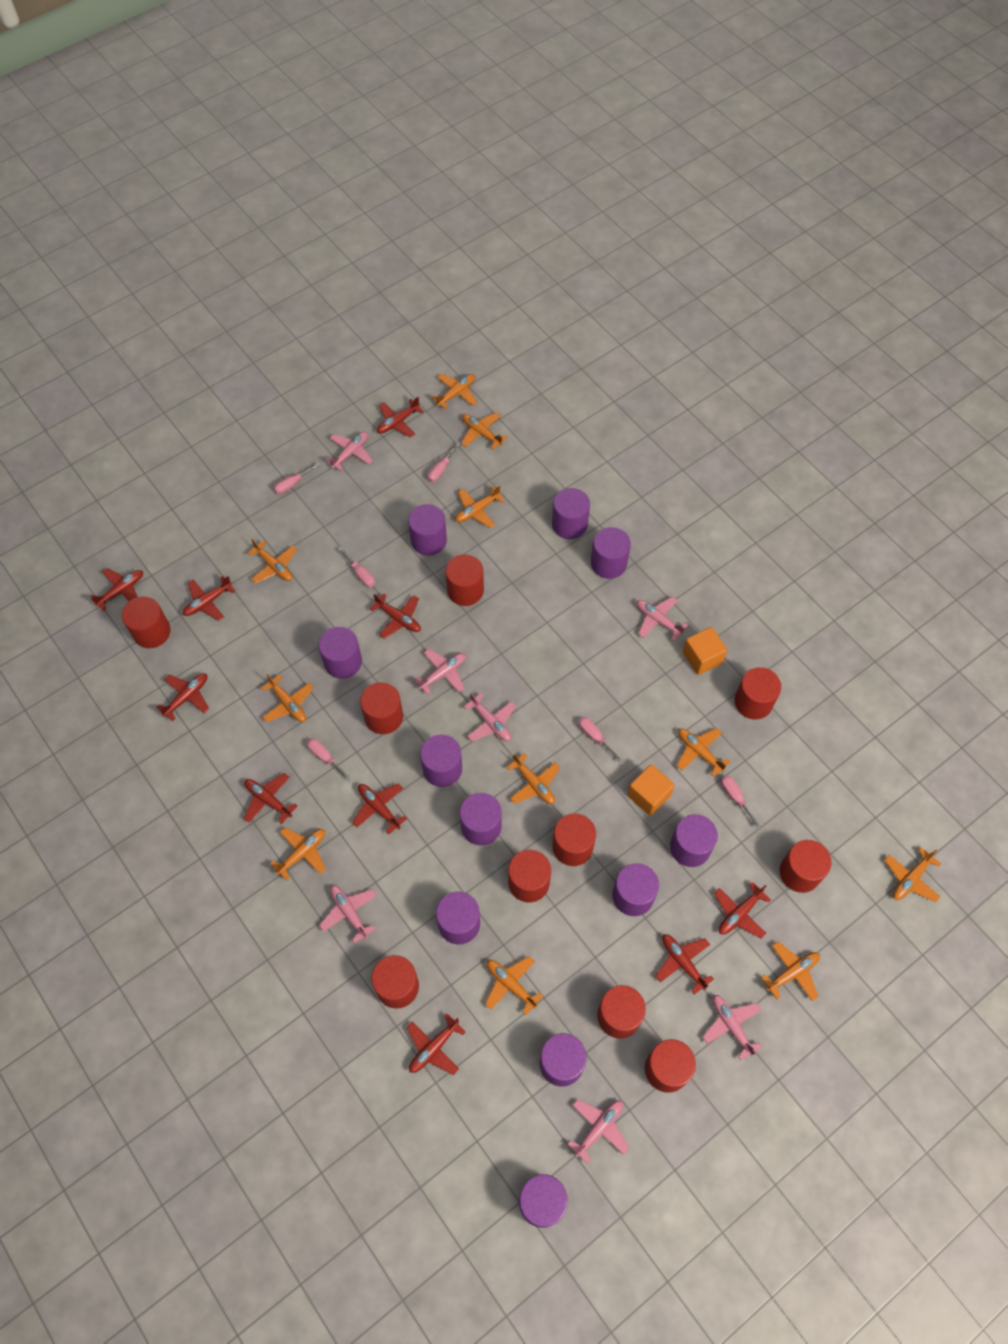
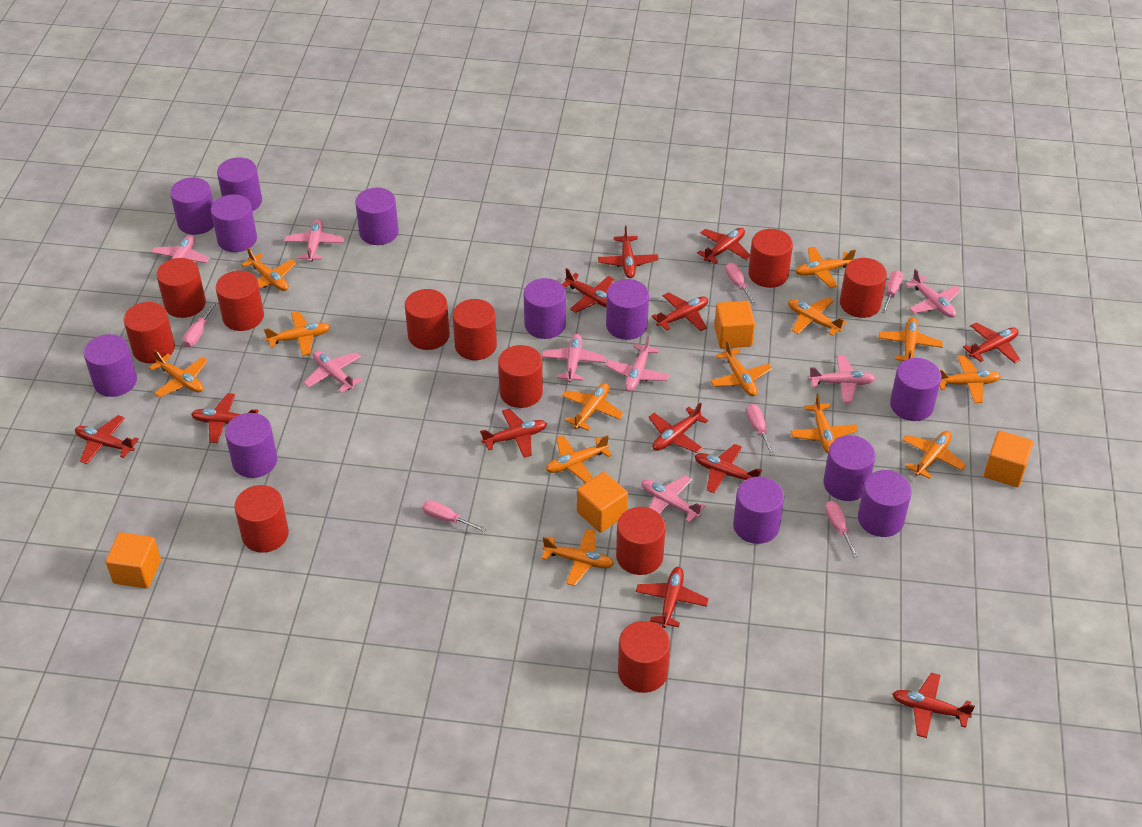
orange cube: 2 -> 4
orange plane: 11 -> 13
pink plane: 7 -> 8
purple cylinder: 11 -> 12
red cylinder: 10 -> 11
red plane: 10 -> 12

